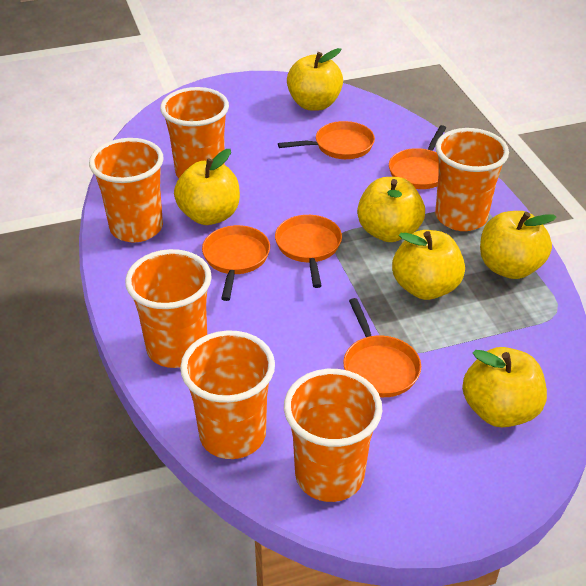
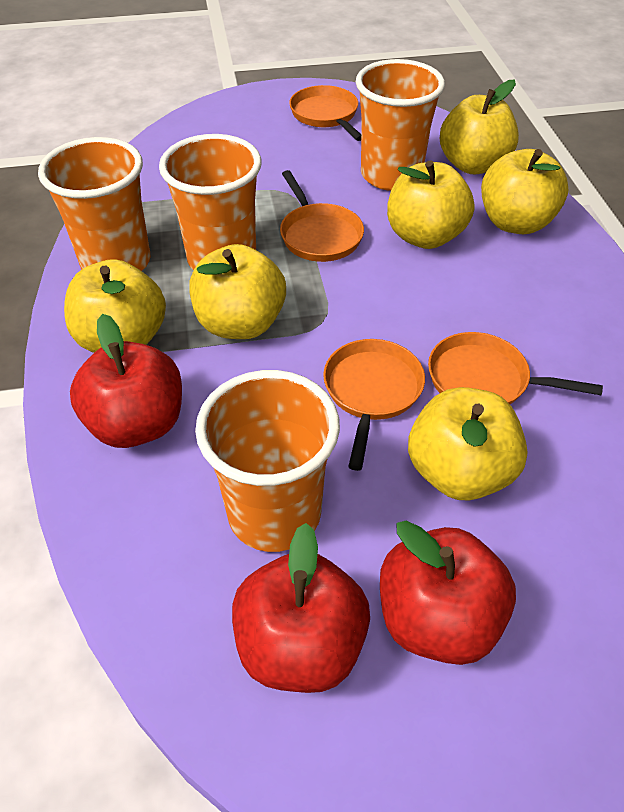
orange cup: 6 -> 4
orange pan: 5 -> 4
red apple: 0 -> 3

